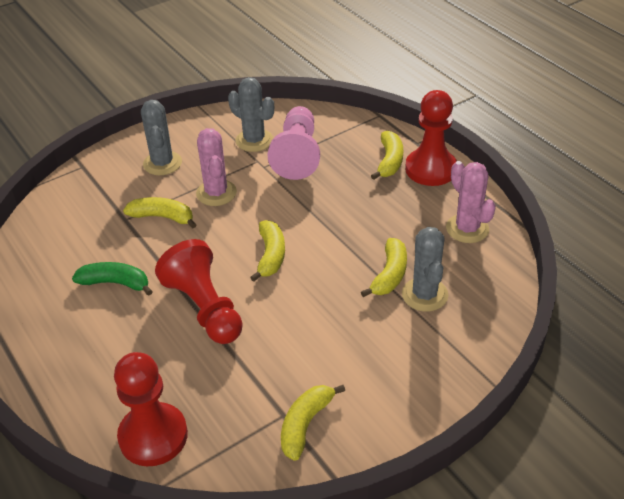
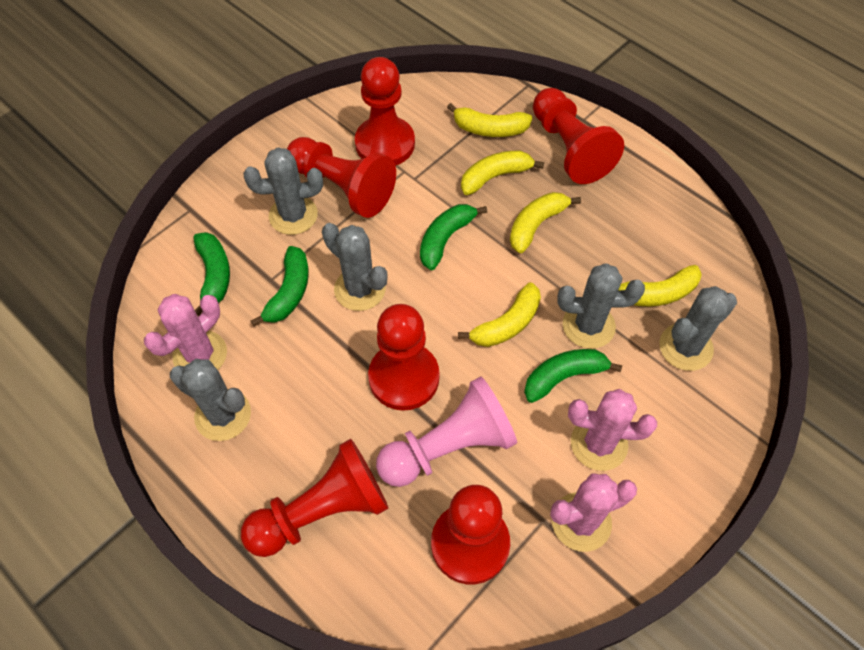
green banana: 1 -> 4
grey cactus: 3 -> 5
pink cactus: 2 -> 3
red pawn: 3 -> 6

